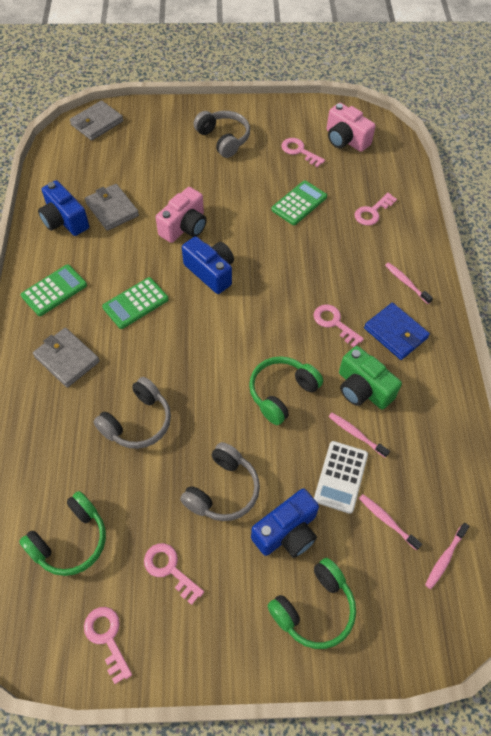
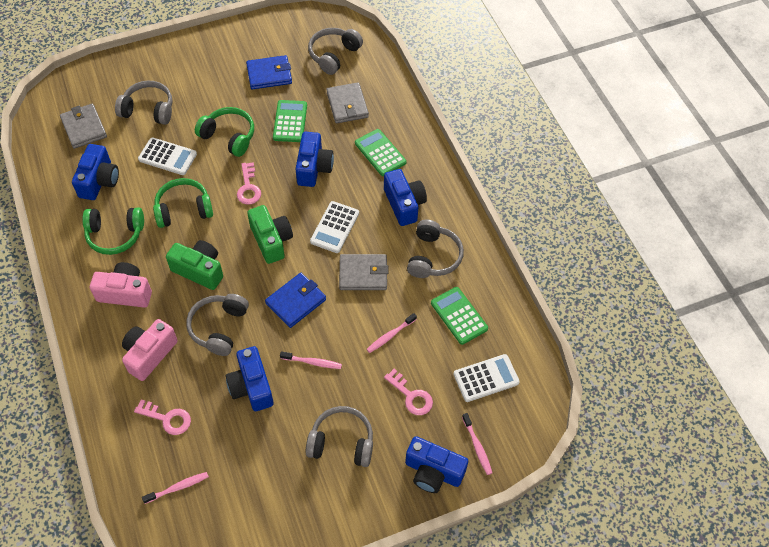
blue camera: 3 -> 5
blue wallet: 1 -> 2
green camera: 1 -> 2
grey headphones: 3 -> 5
pink key: 5 -> 3
white calculator: 1 -> 3

